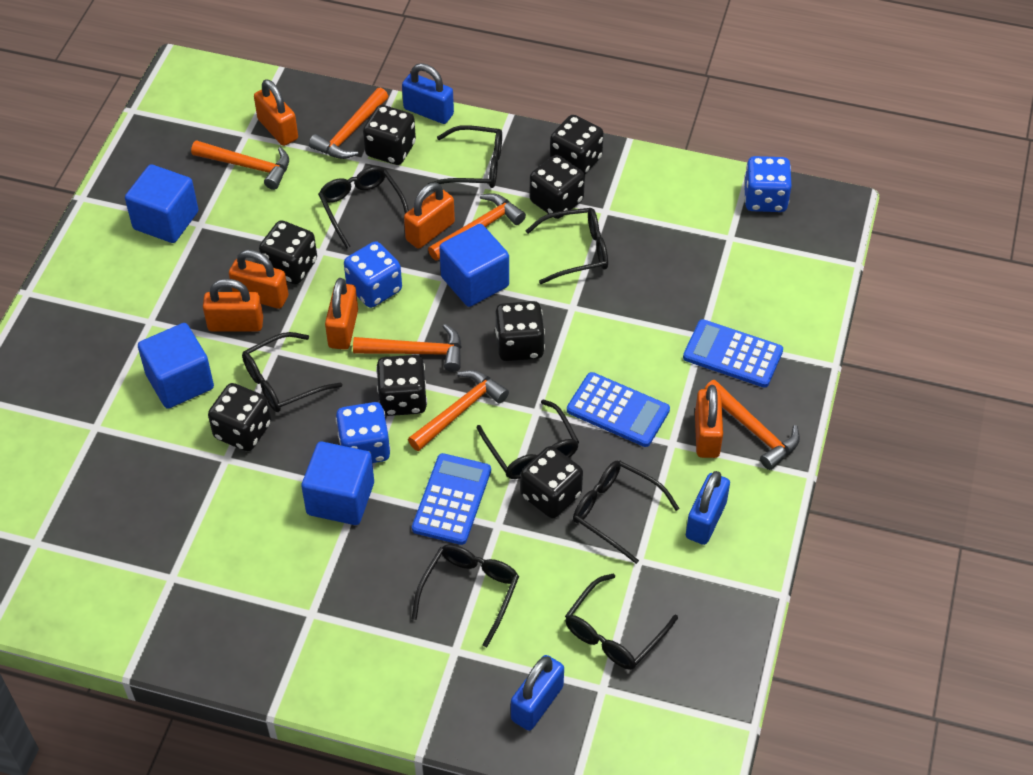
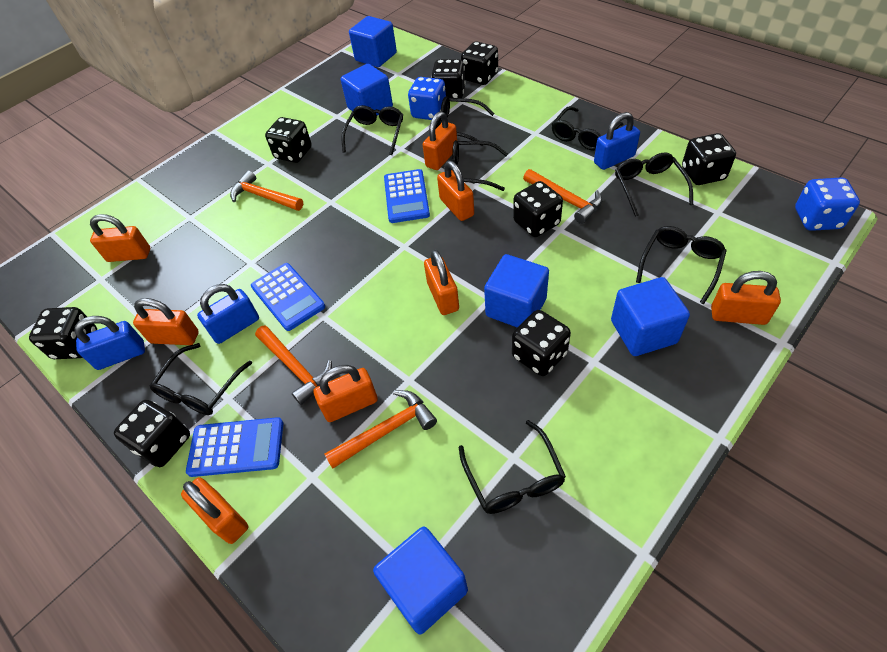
blue cube: 4 -> 5
blue dice: 3 -> 2
orange hammer: 6 -> 4
orange padlock: 6 -> 8

